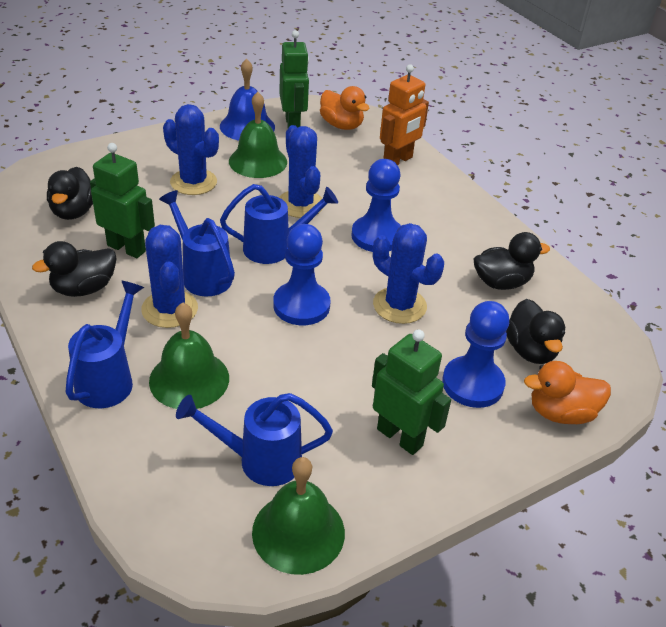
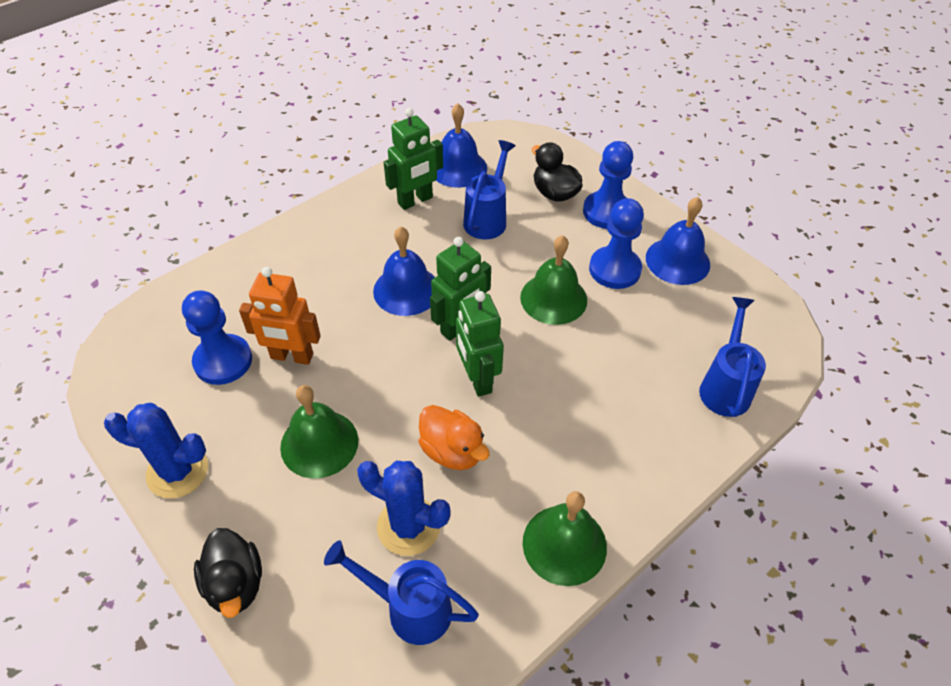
black duck: 4 -> 2
blue bell: 1 -> 3
blue cactus: 4 -> 2
blue watering can: 4 -> 3
orange duck: 2 -> 1

